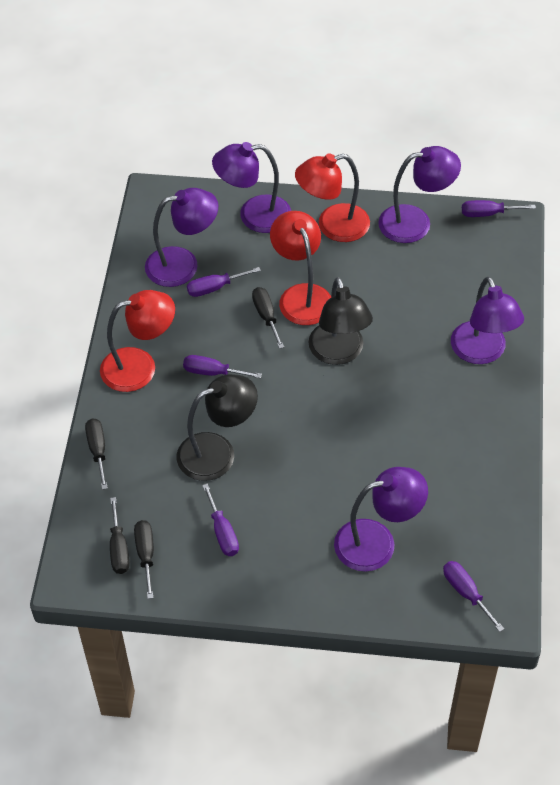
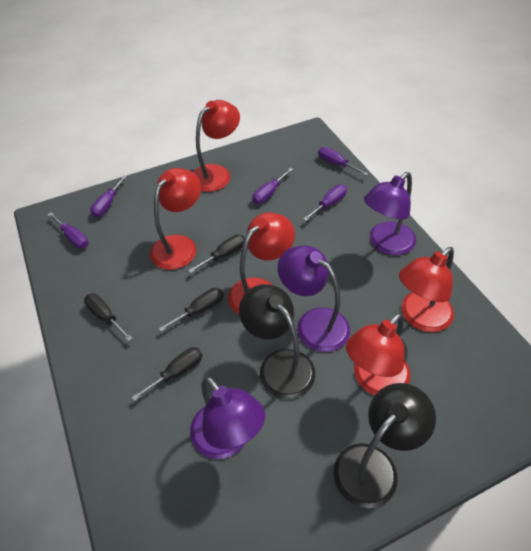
purple lamp: 5 -> 3
red lamp: 3 -> 5

